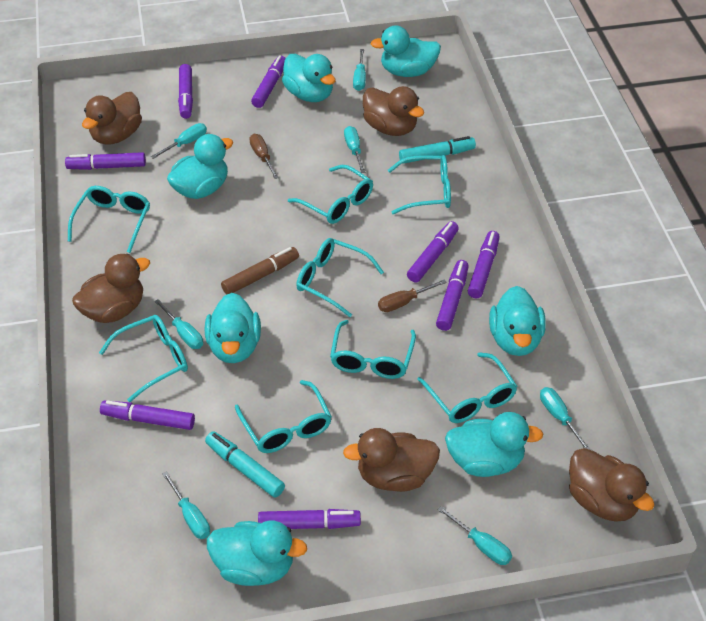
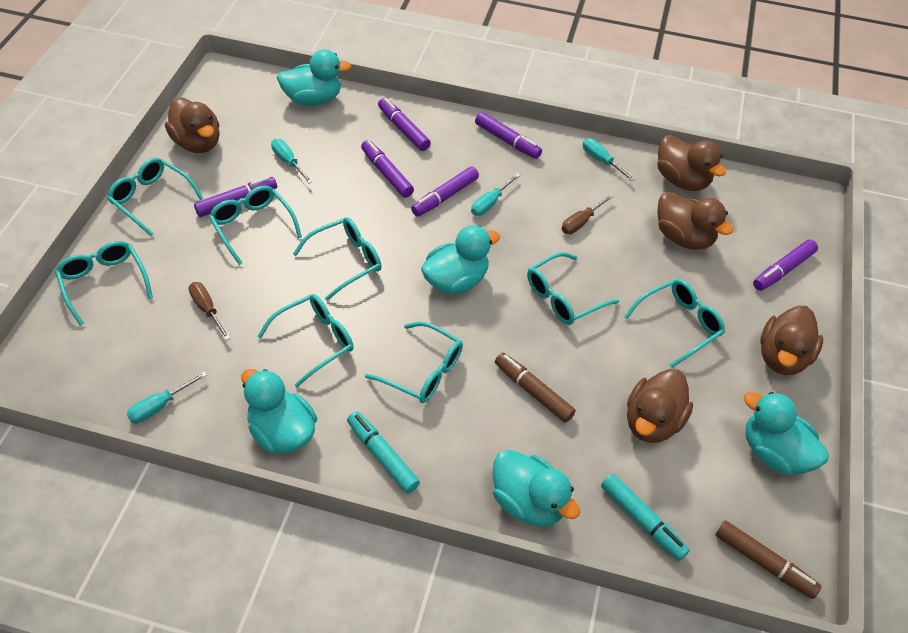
brown marker: 1 -> 2
purple marker: 8 -> 6
turquoise duck: 7 -> 5
turquoise screwdriver: 7 -> 4

